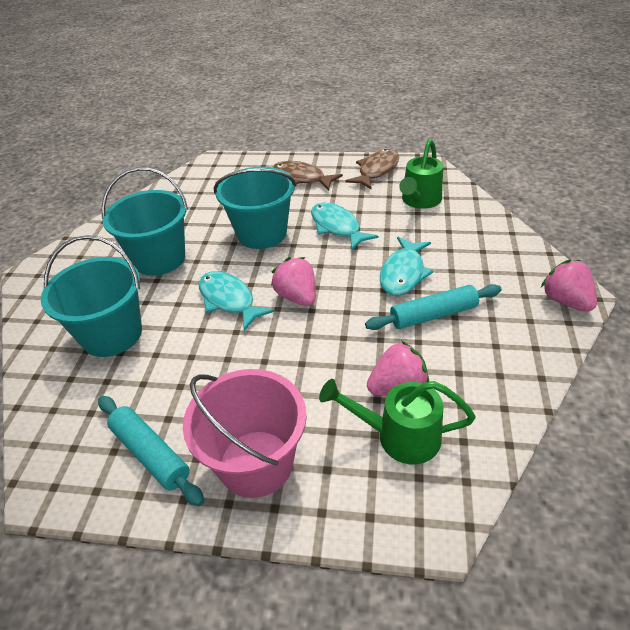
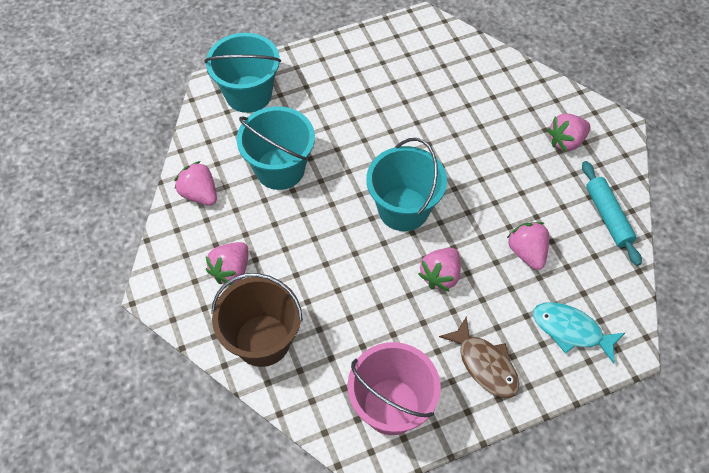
brown bucket: 0 -> 1
brown fish: 2 -> 1
green watering can: 2 -> 0
pink strawberry: 3 -> 5
turquoise fish: 3 -> 1
turquoise rolling pin: 2 -> 1

